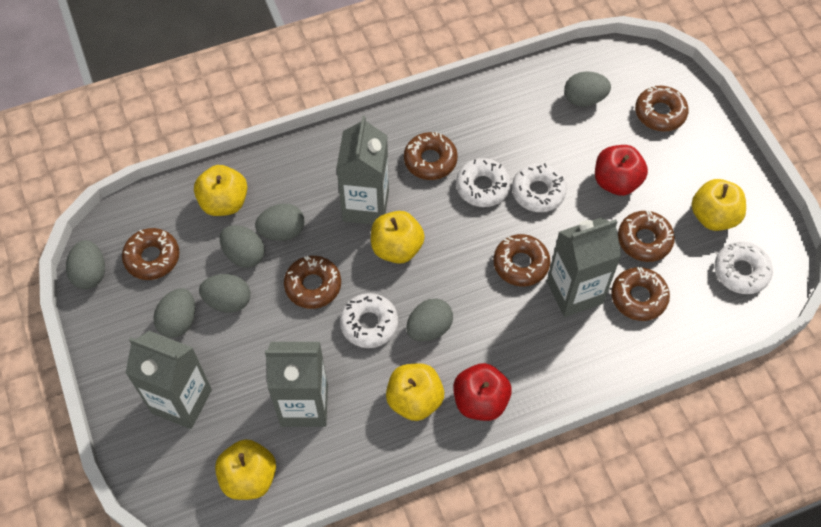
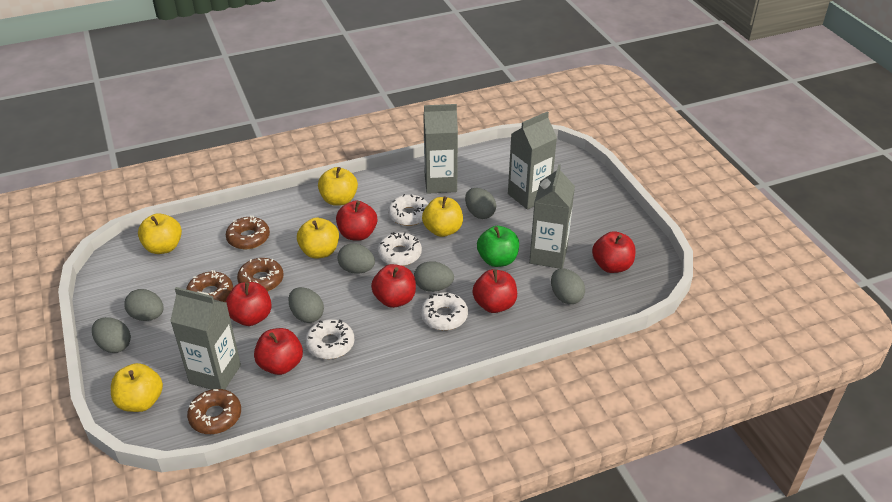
brown donut: 7 -> 4
green apple: 0 -> 1
red apple: 2 -> 6

